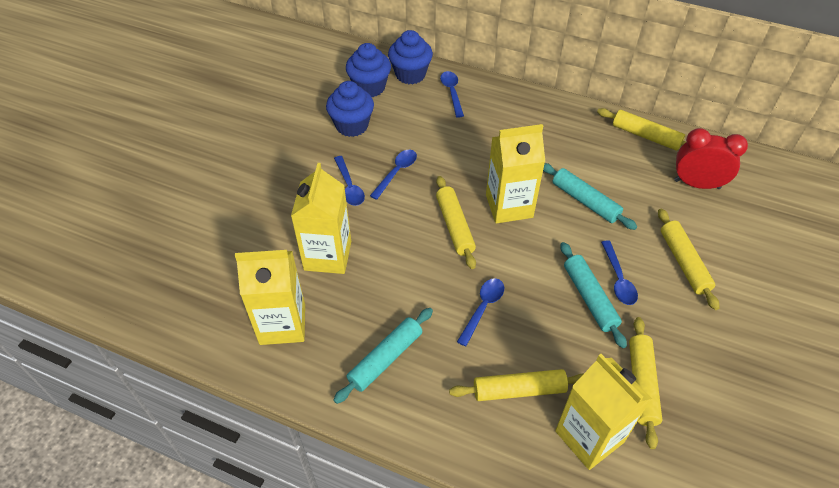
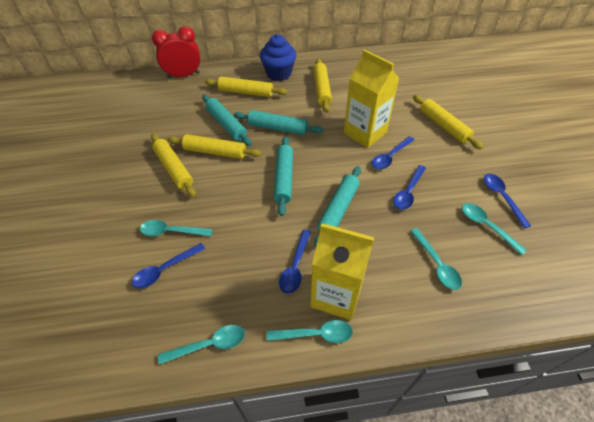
blue cupcake: 3 -> 1
turquoise rolling pin: 3 -> 4
turquoise spoon: 0 -> 5
yellow carton: 4 -> 2

